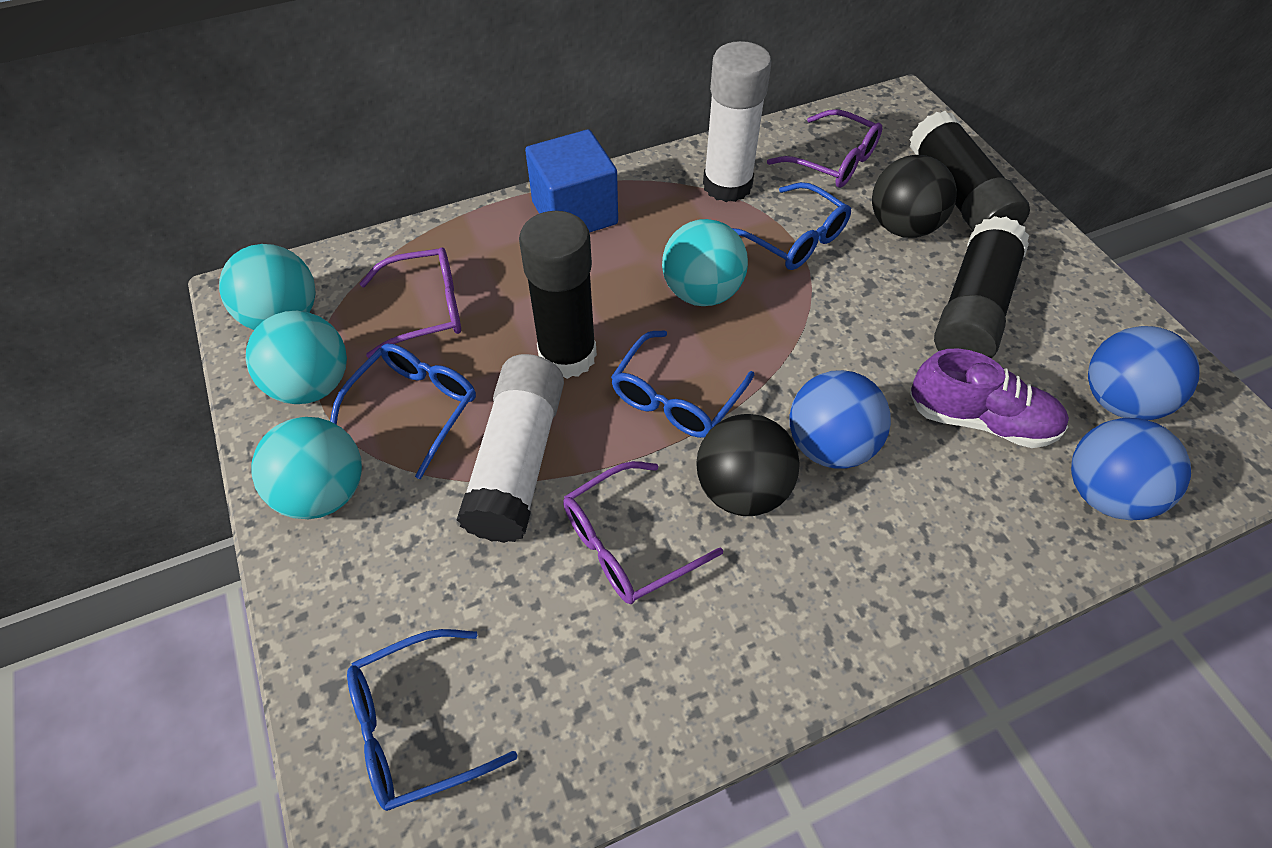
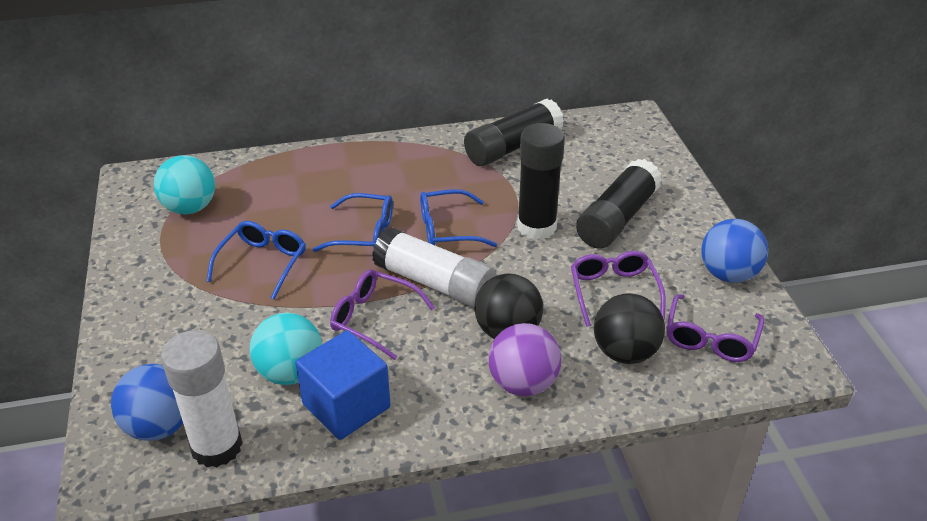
blue ball: 3 -> 2
blue glasses: 4 -> 3
purple ball: 0 -> 1
purple shoe: 1 -> 0
turquoise ball: 4 -> 2

